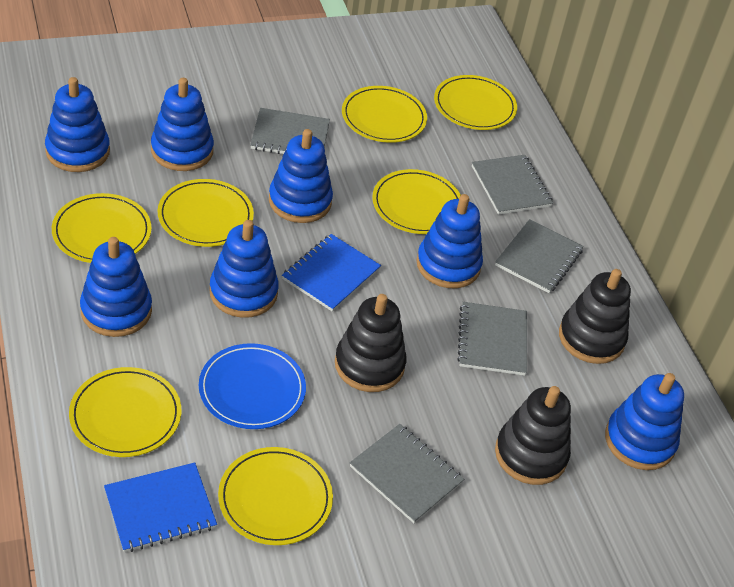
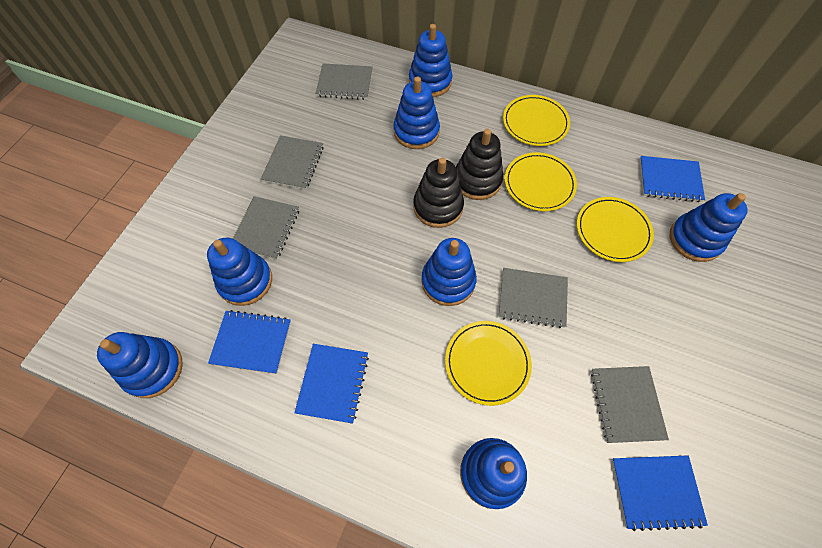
black stacking toy: 3 -> 2
blue notebook: 2 -> 4
blue plate: 1 -> 0
yellow plate: 7 -> 4

